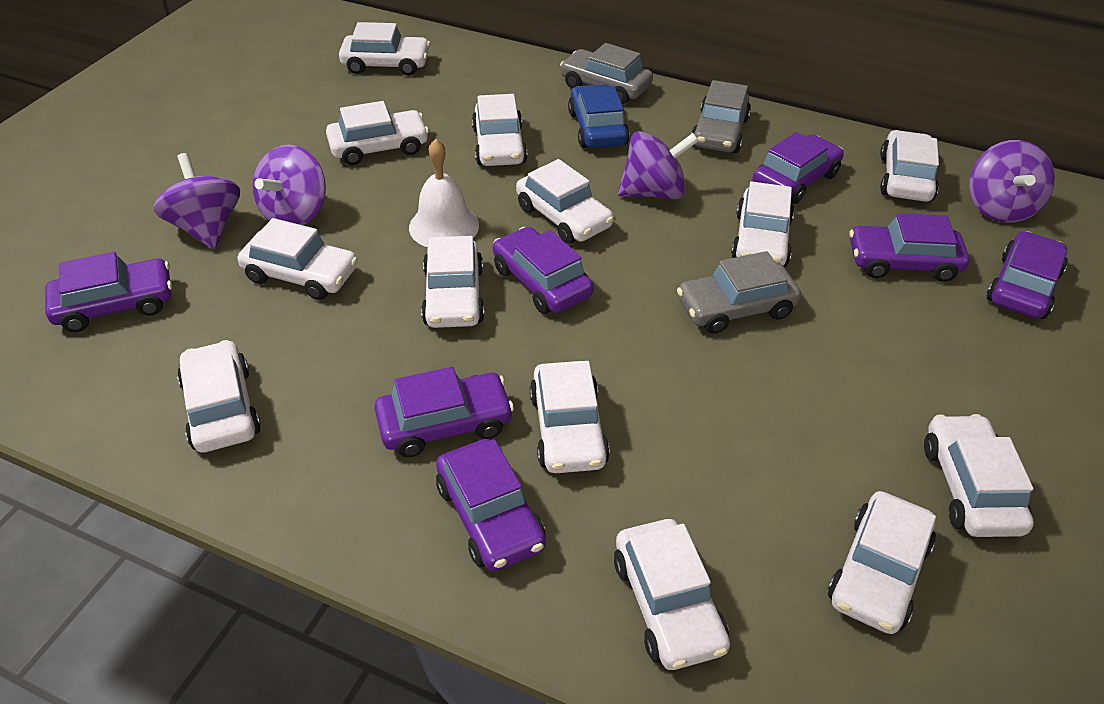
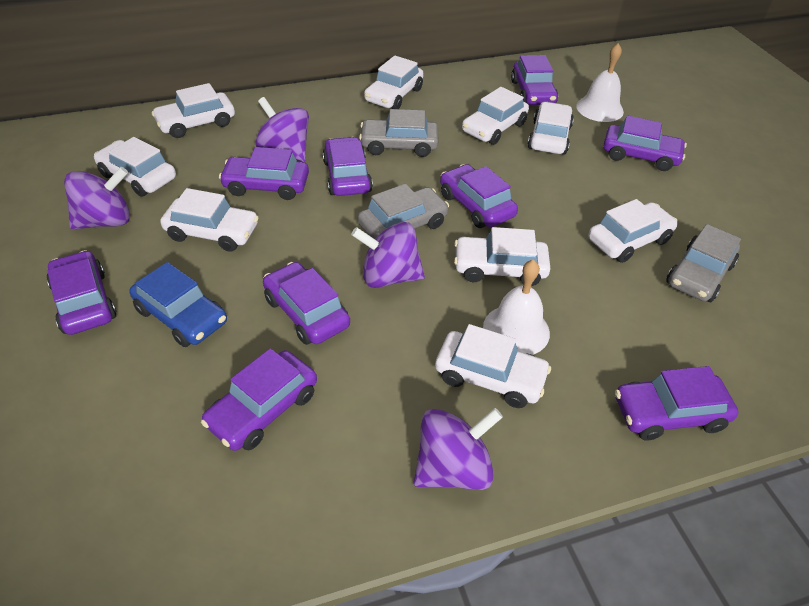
purple car: 7 -> 9
white bell: 1 -> 2
white car: 13 -> 9

